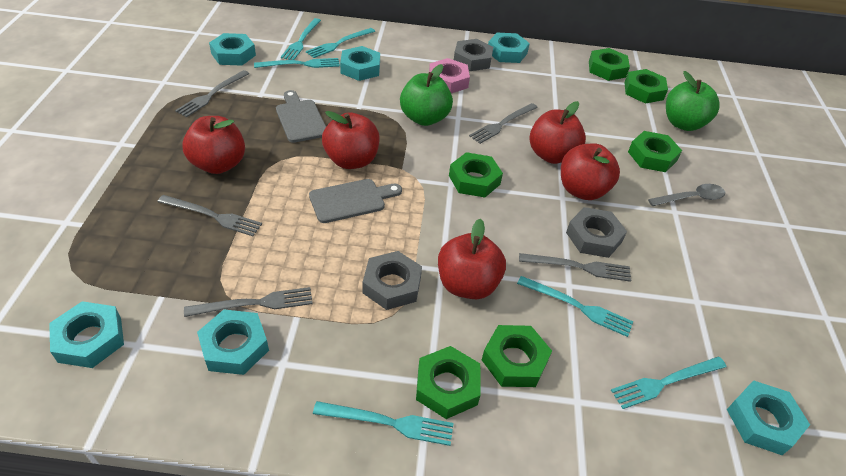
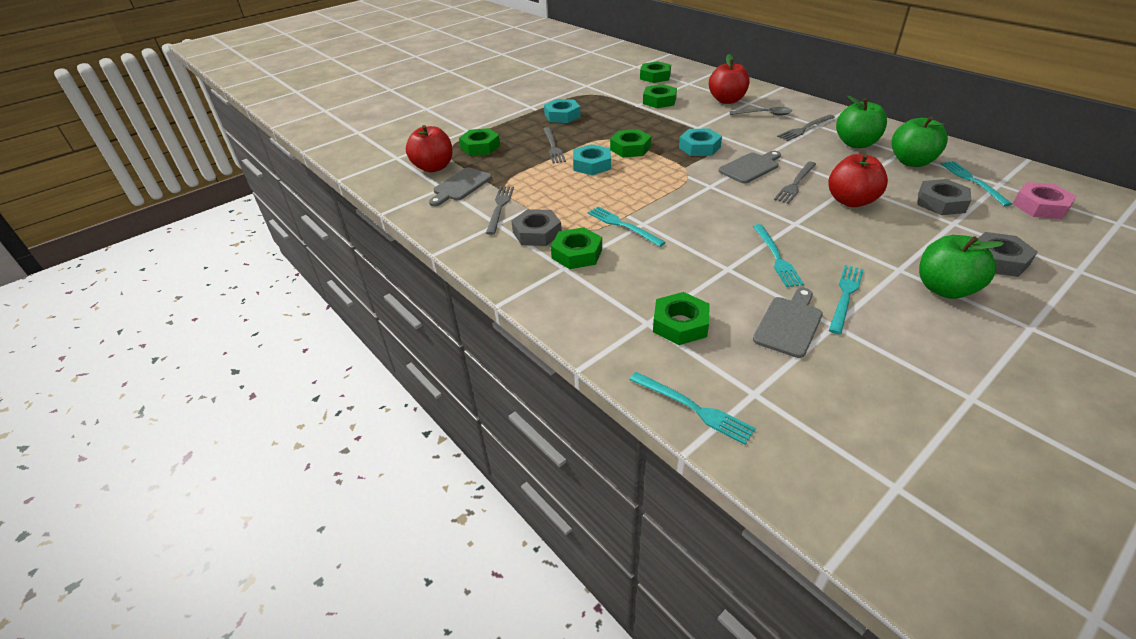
green apple: 2 -> 3
grey cutting board: 2 -> 3
grey fork: 5 -> 4
red apple: 5 -> 3
turquoise fork: 6 -> 5
turquoise nut: 6 -> 3

